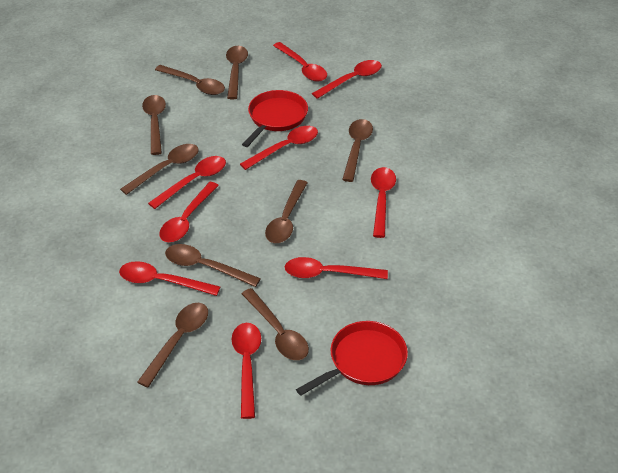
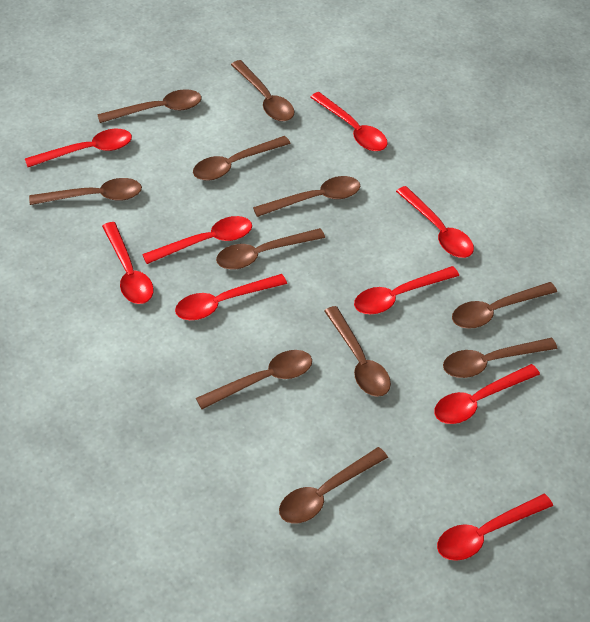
brown spoon: 9 -> 11
red pan: 2 -> 0

